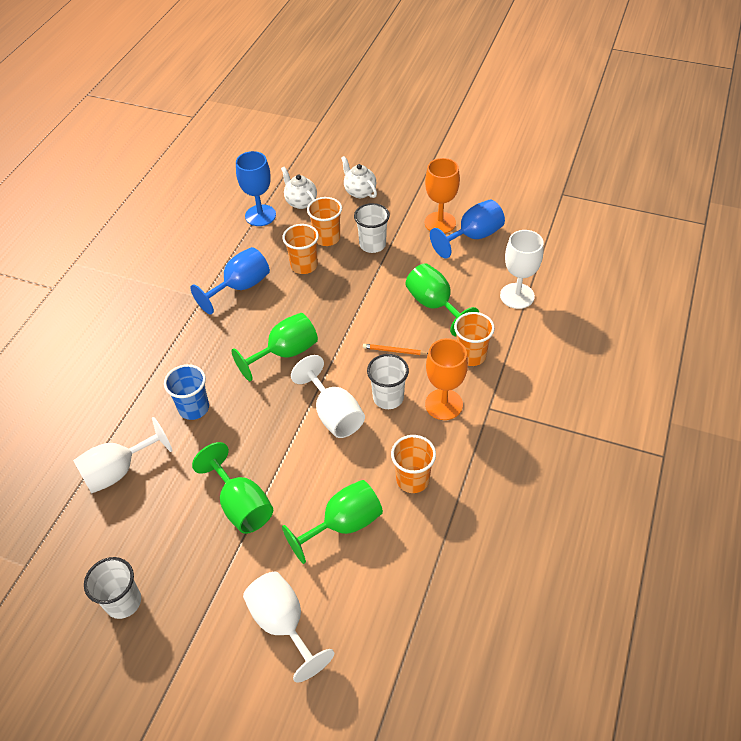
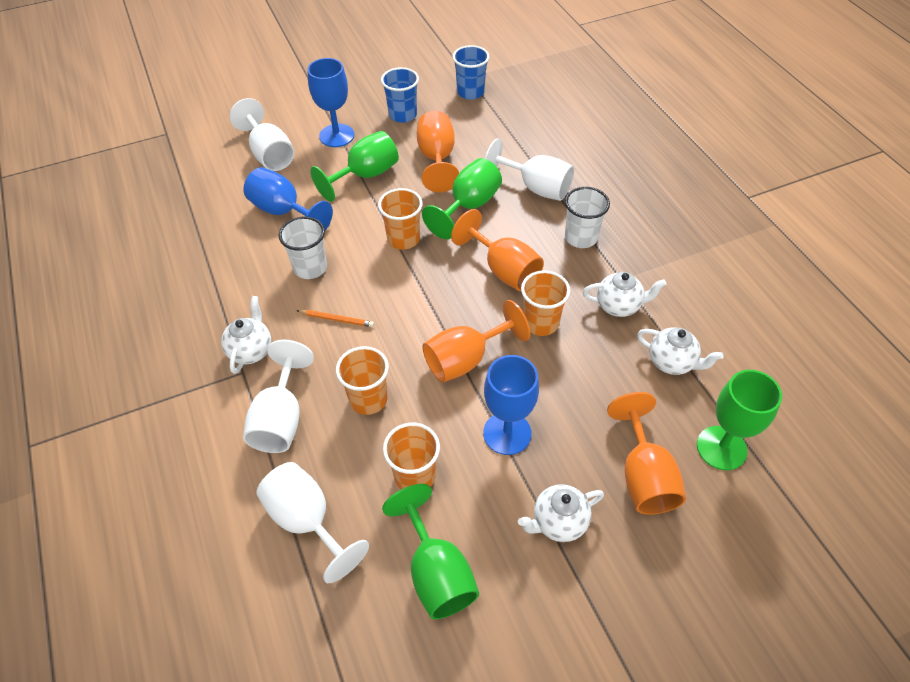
blue cup: 1 -> 2
orange goblet: 2 -> 4
white cup: 3 -> 2
white teapot: 2 -> 4

